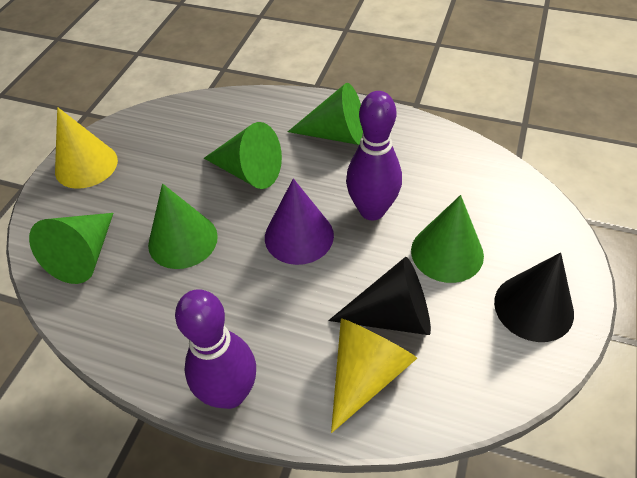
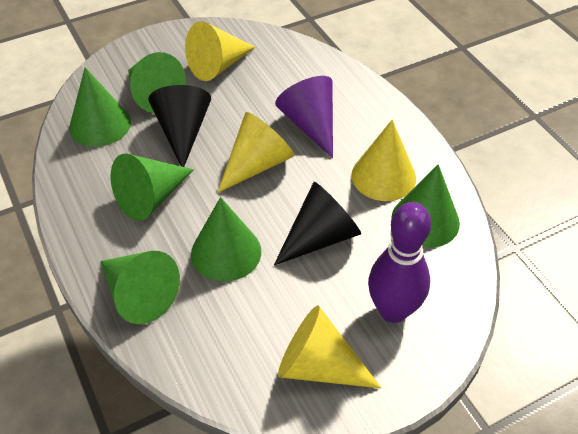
green cone: 5 -> 6
purple bowling pin: 2 -> 1
yellow cone: 2 -> 4

